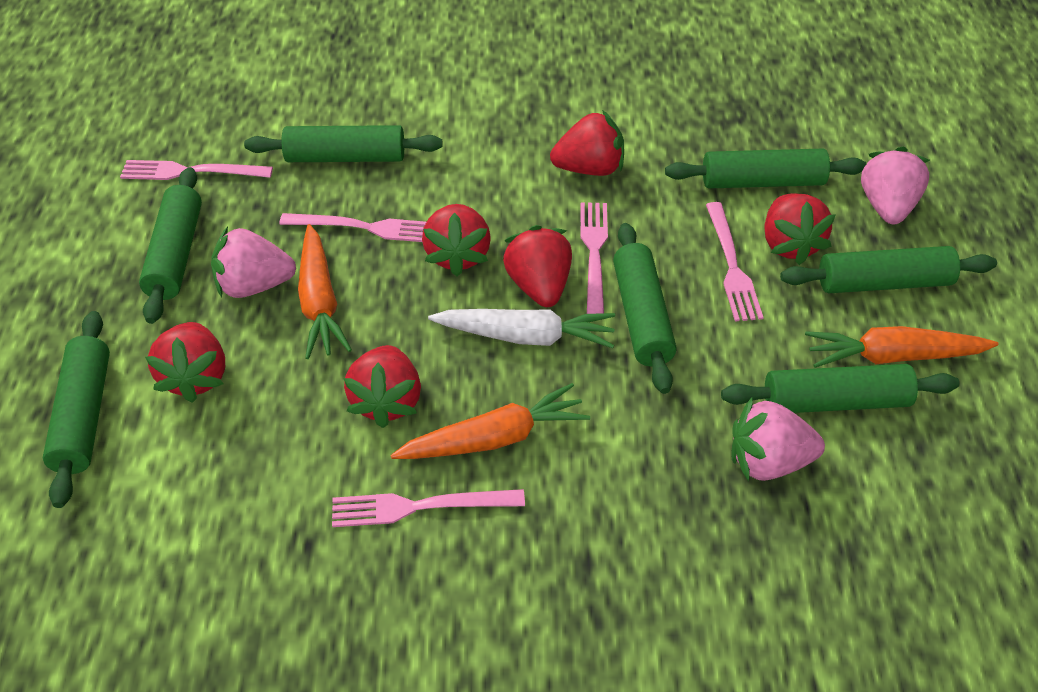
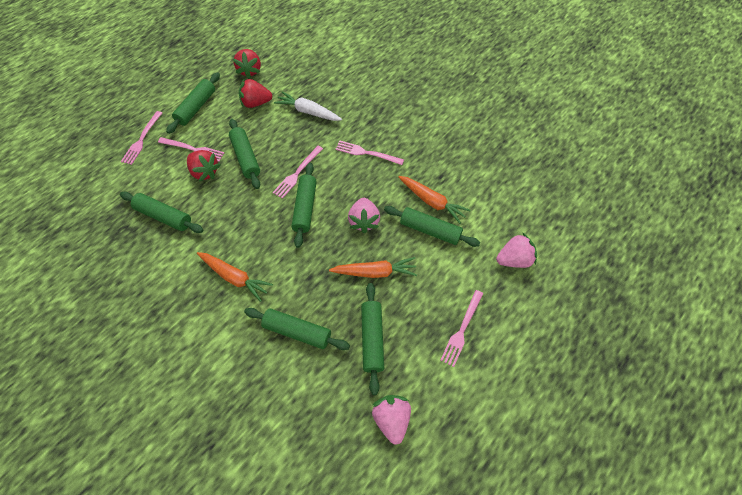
red strawberry: 6 -> 3

